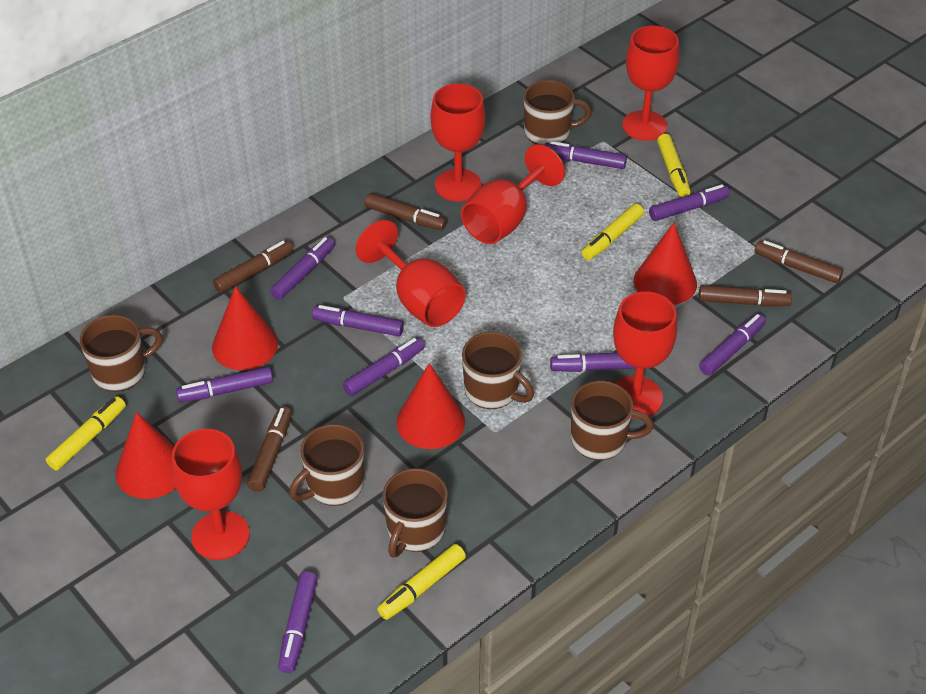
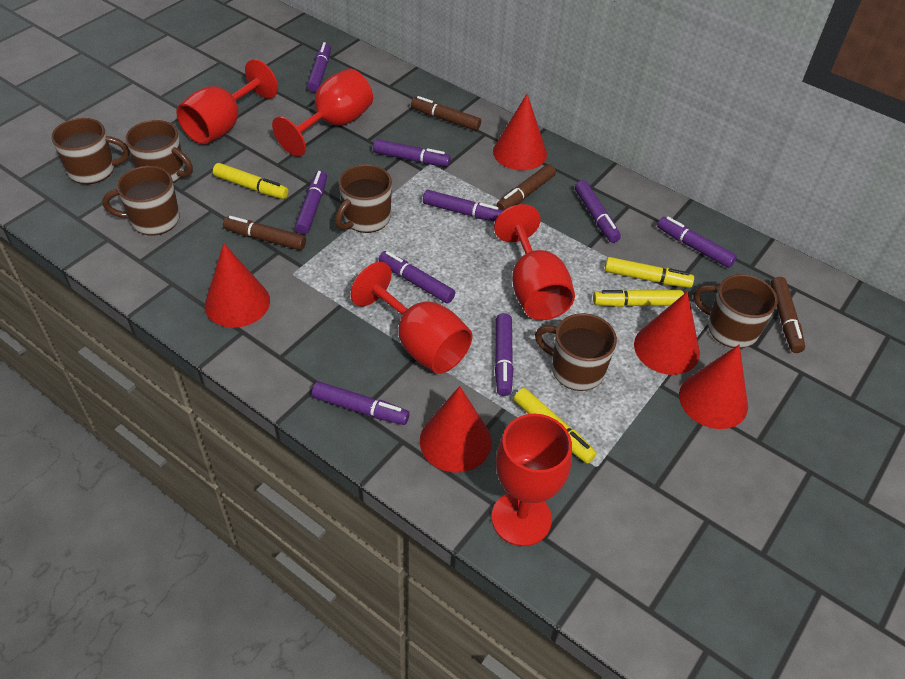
brown marker: 5 -> 4
red cone: 4 -> 5
red goblet: 6 -> 5

